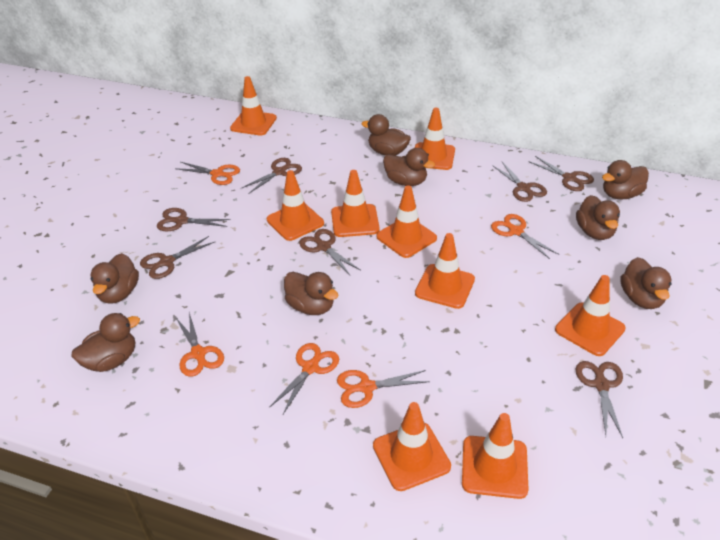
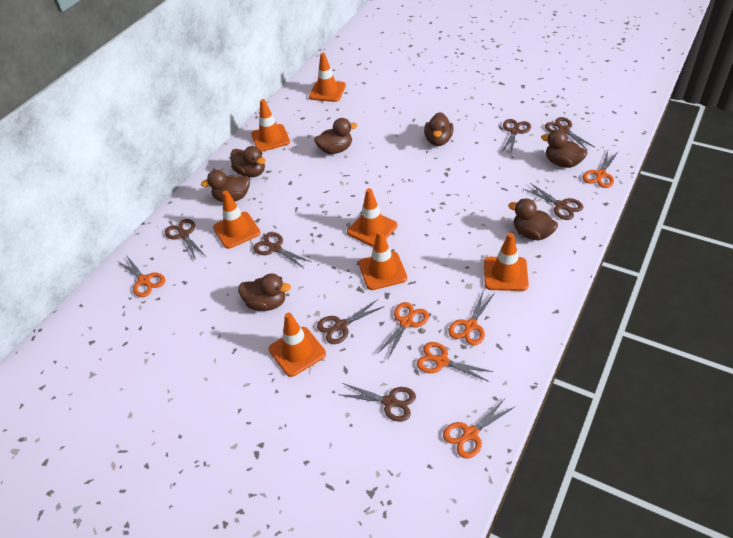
brown duck: 8 -> 7
orange scissors: 5 -> 6
orange traffic cone: 9 -> 7

